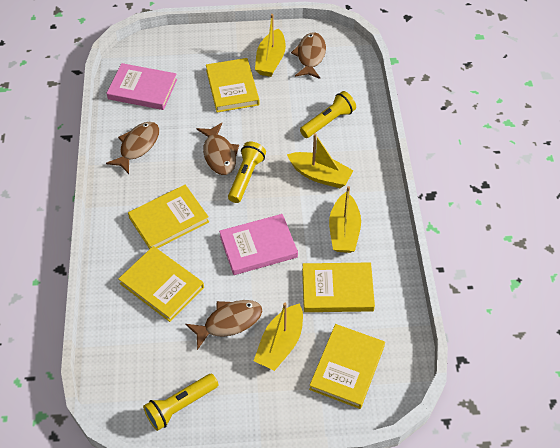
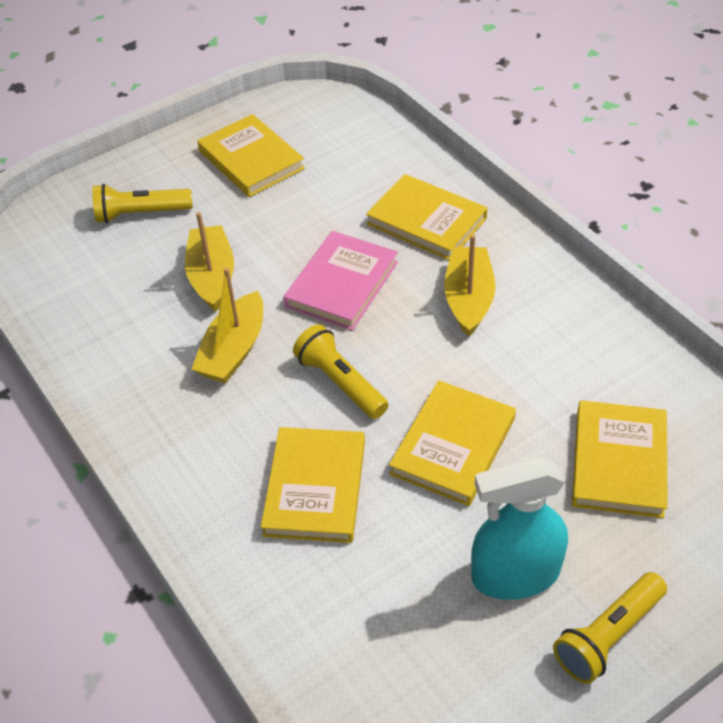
brown fish: 4 -> 0
pink book: 2 -> 1
turquoise spray bottle: 0 -> 1
yellow boat: 4 -> 3

